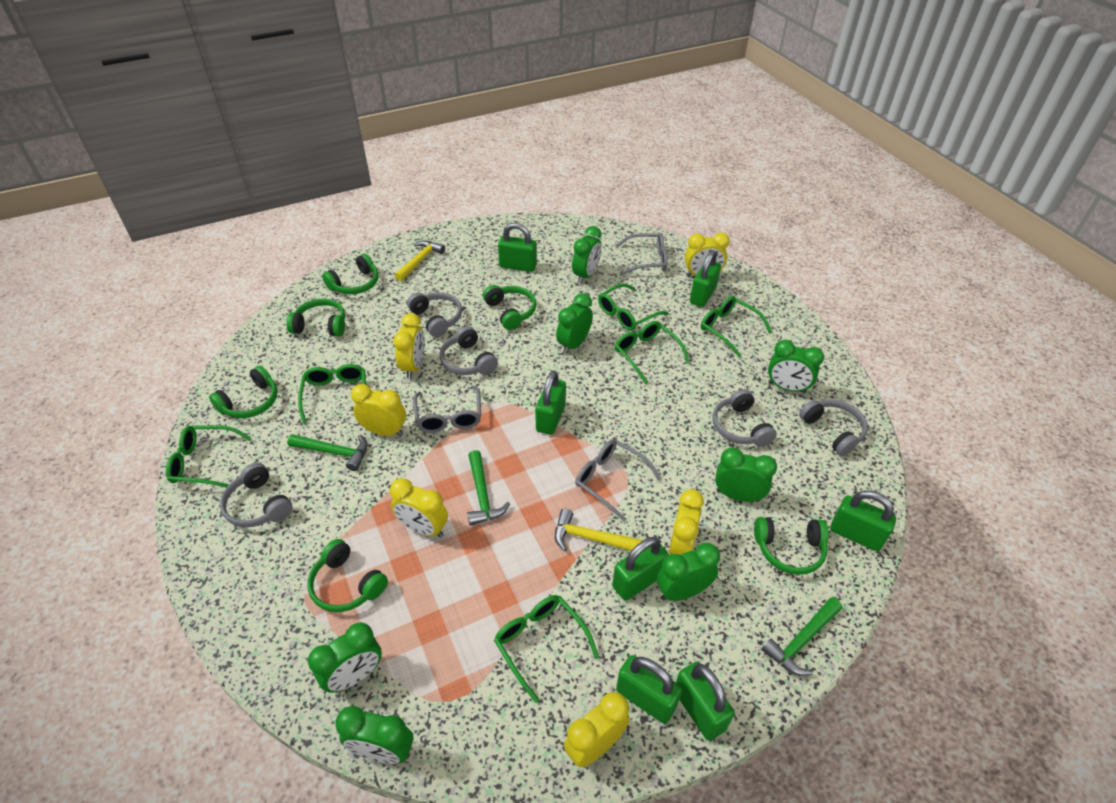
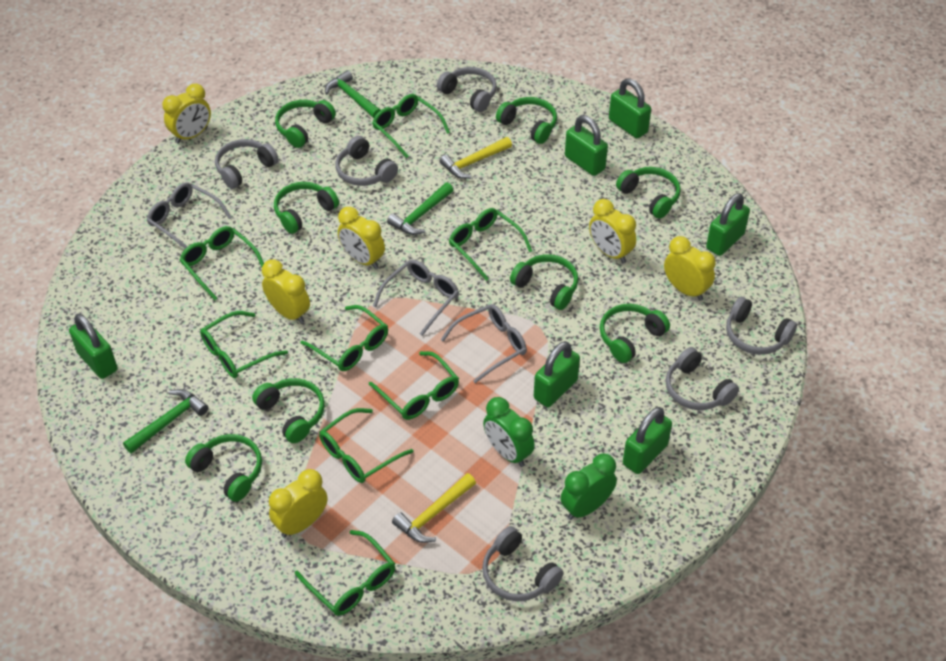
green clock: 7 -> 2
green glasses: 6 -> 8
green headphones: 6 -> 8
green padlock: 7 -> 6
grey headphones: 5 -> 6

